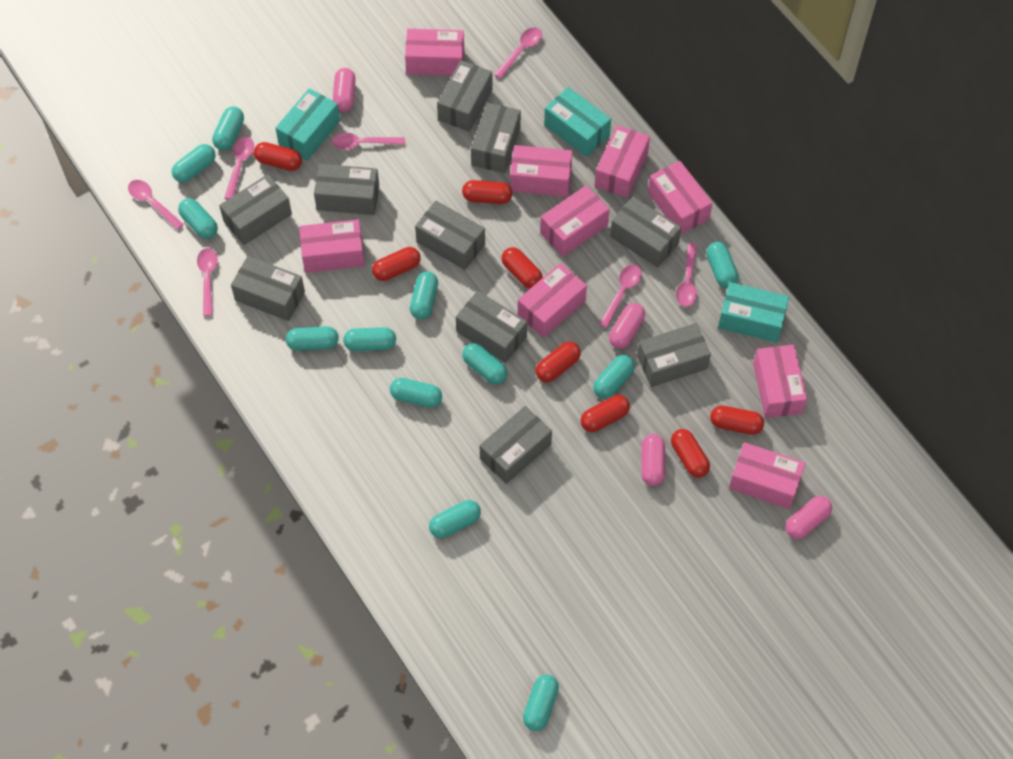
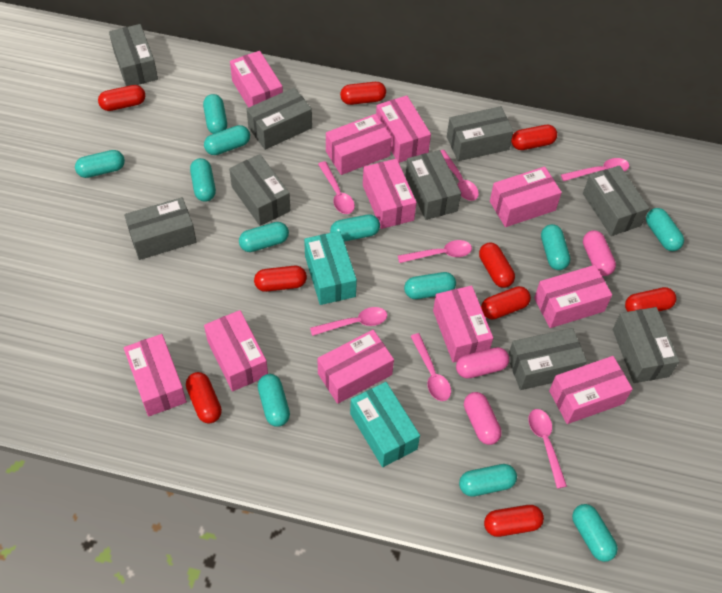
grey box: 10 -> 9
pink box: 9 -> 11
pink capsule: 4 -> 3
red capsule: 8 -> 9
turquoise box: 3 -> 2

